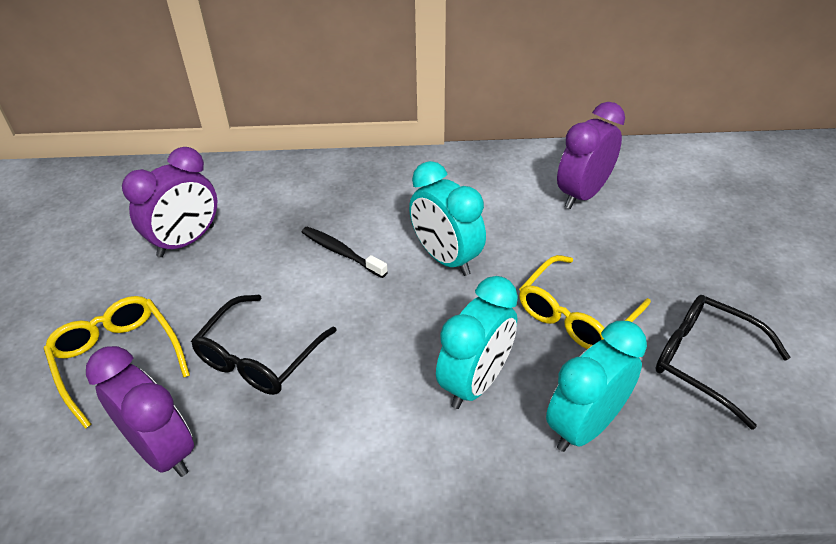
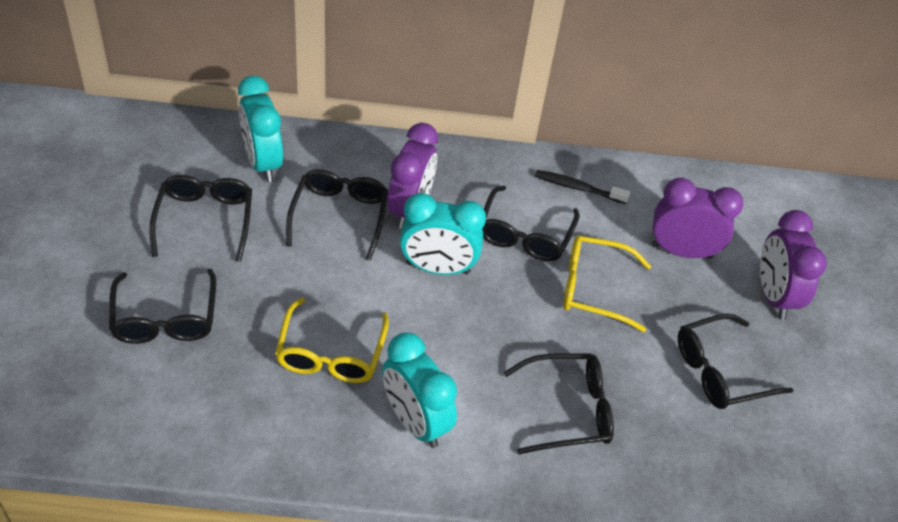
black glasses: 2 -> 6

